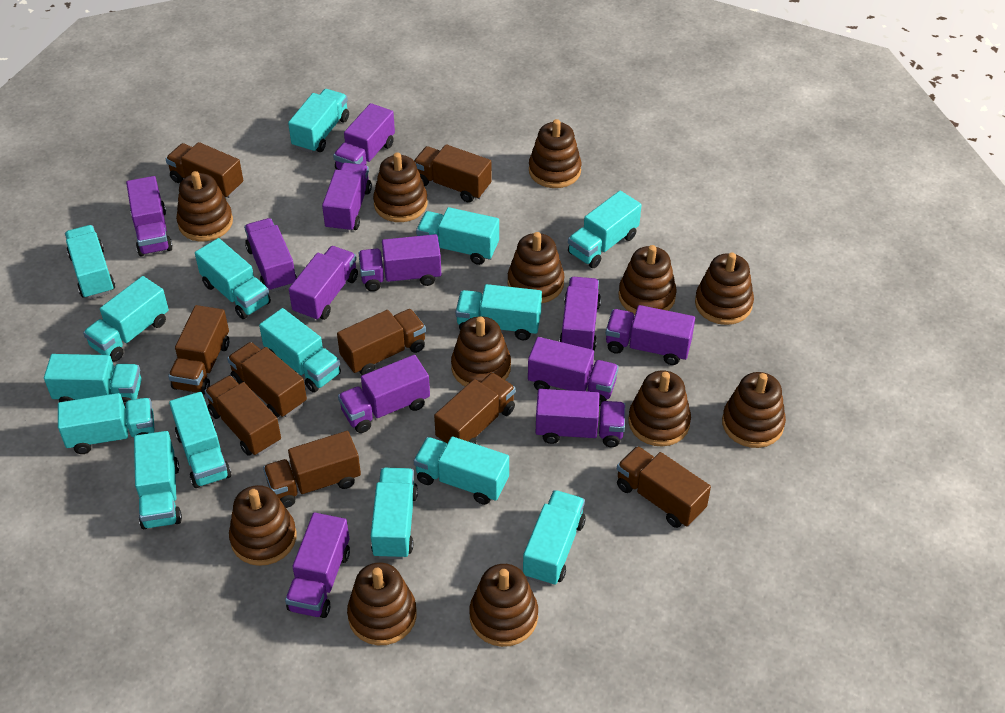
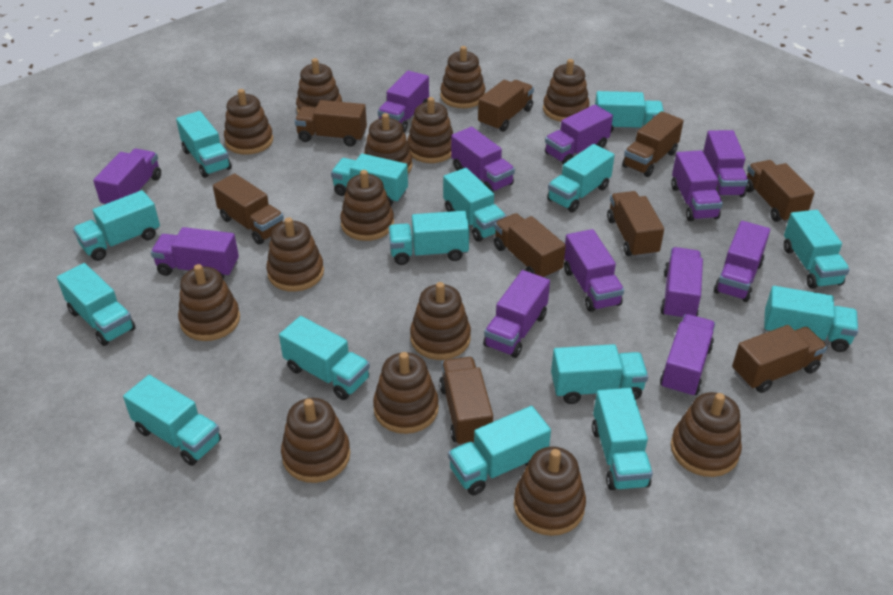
brown stacking toy: 12 -> 14

